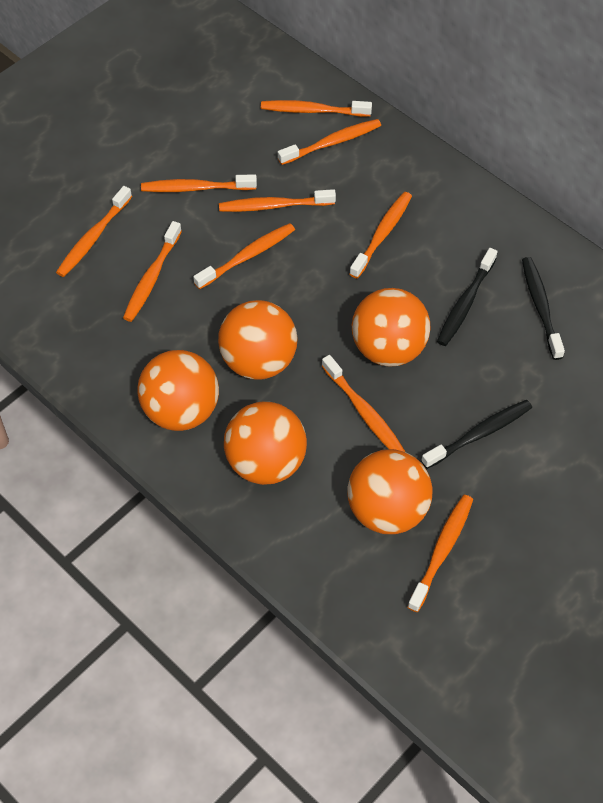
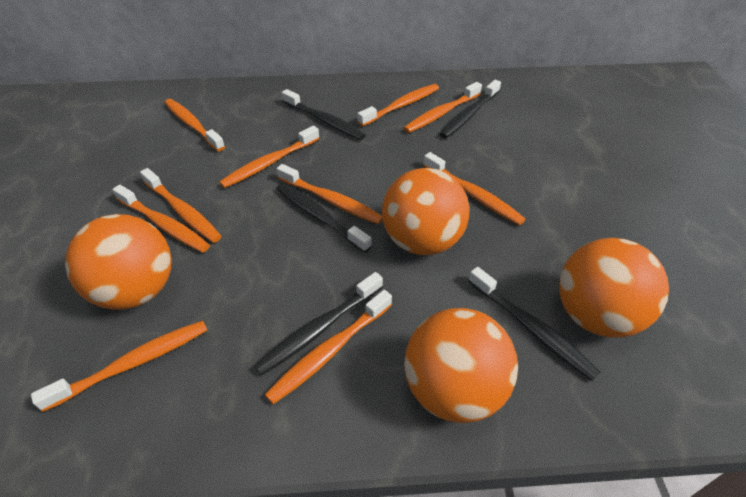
black toothbrush: 3 -> 5
orange ball: 5 -> 4

